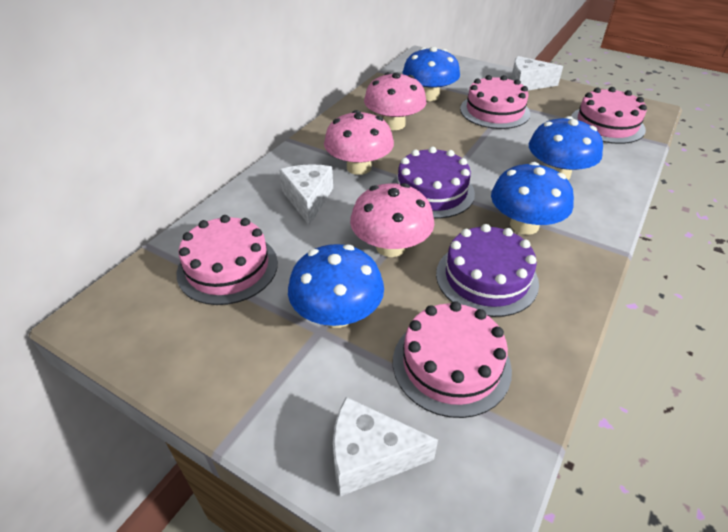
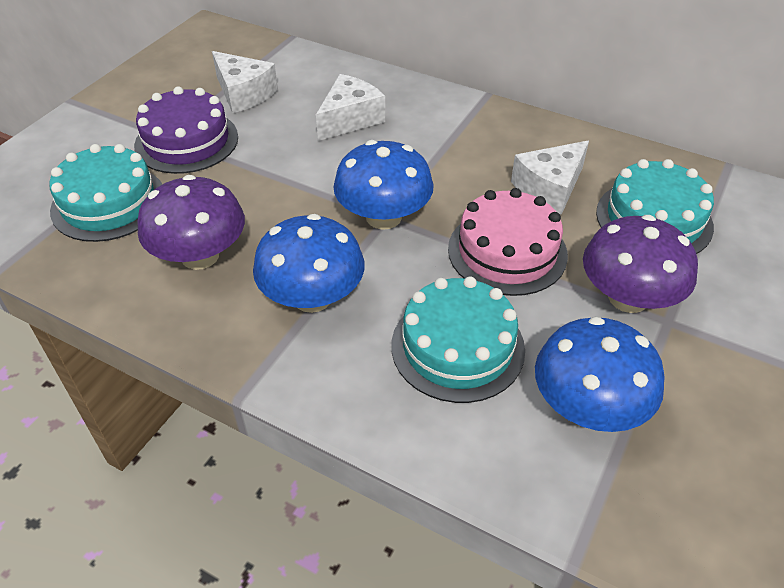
blue mushroom: 4 -> 3
pink cake: 4 -> 1
pink mushroom: 3 -> 0
purple cake: 2 -> 1
purple mushroom: 0 -> 2
turquoise cake: 0 -> 3

